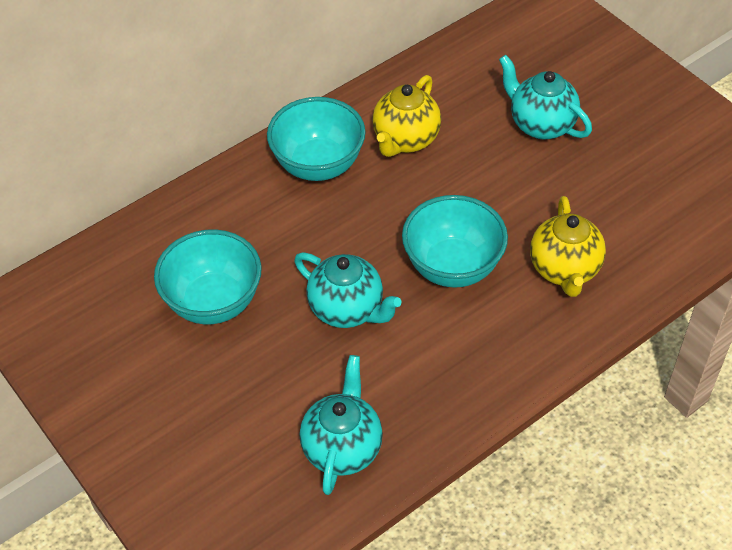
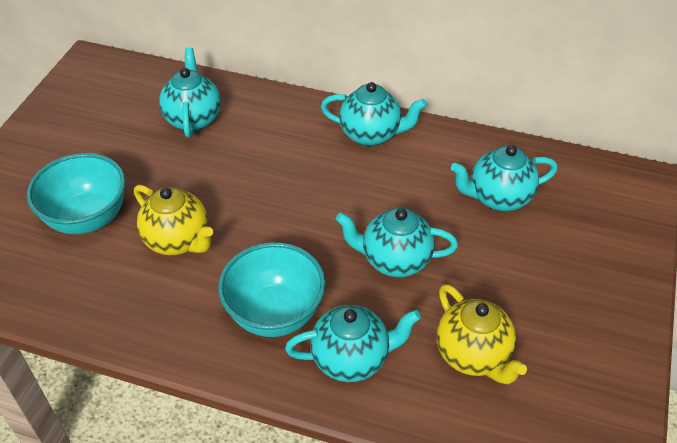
turquoise bowl: 3 -> 2
turquoise teapot: 3 -> 5

